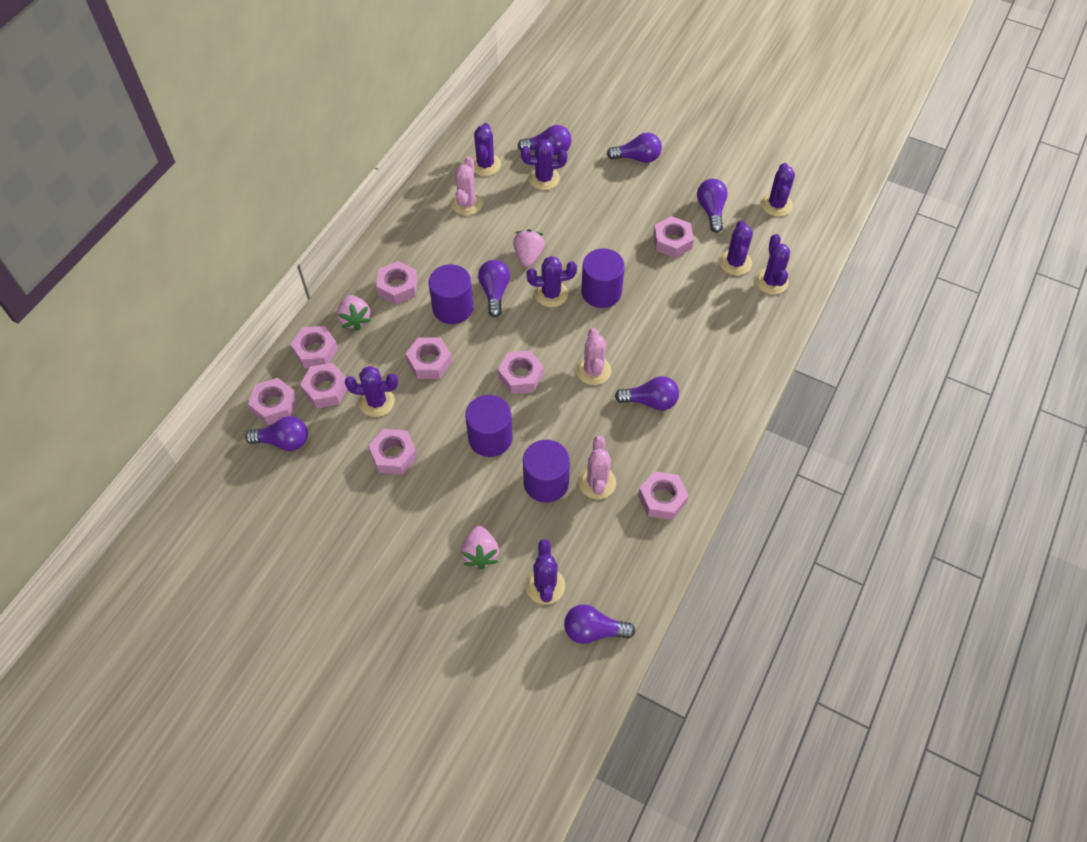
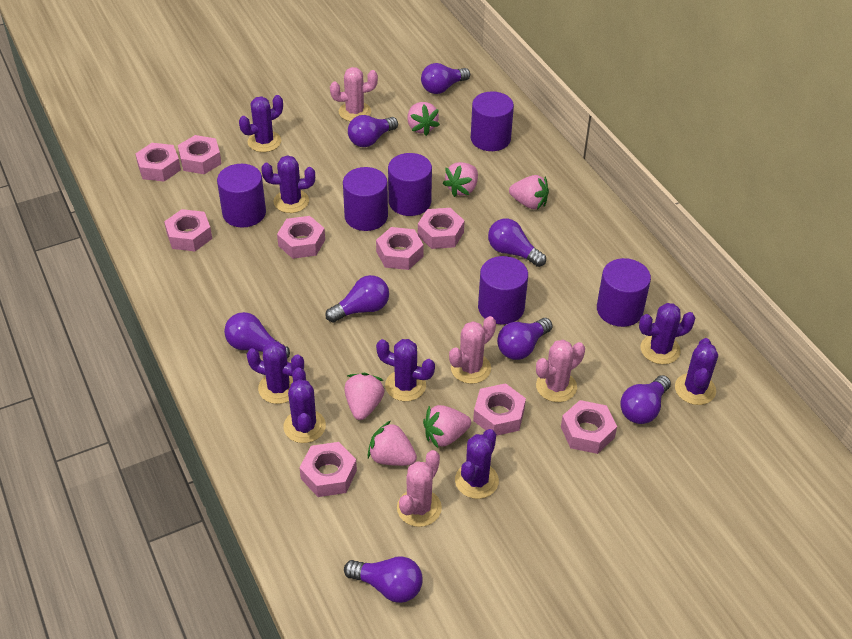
pink cactus: 3 -> 4
pink strawberry: 3 -> 6
purple cylinder: 4 -> 6
purple light bulb: 7 -> 8

